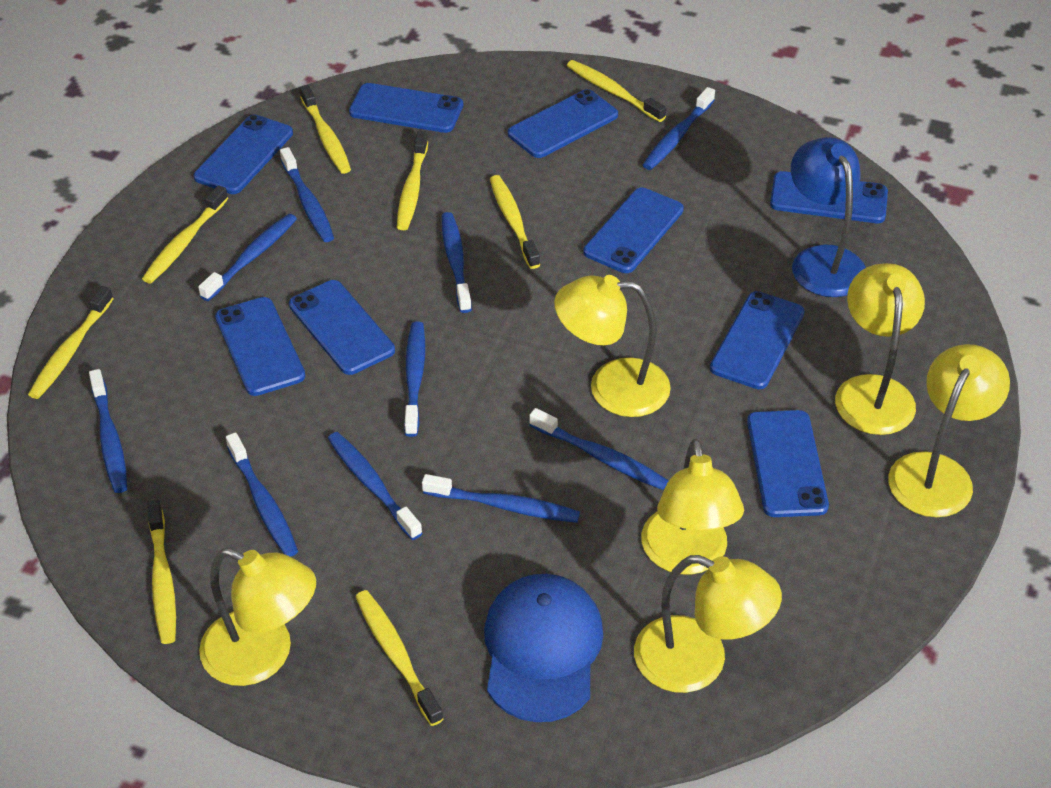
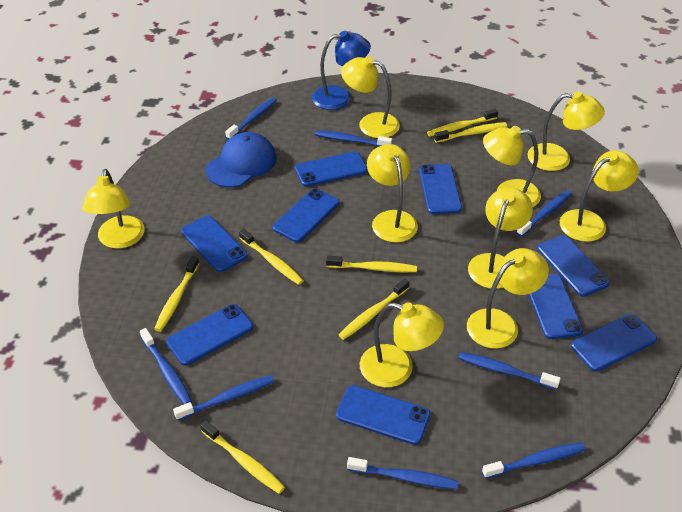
blue toothbrush: 10 -> 8
yellow lamp: 6 -> 9
yellow toothbrush: 8 -> 7

